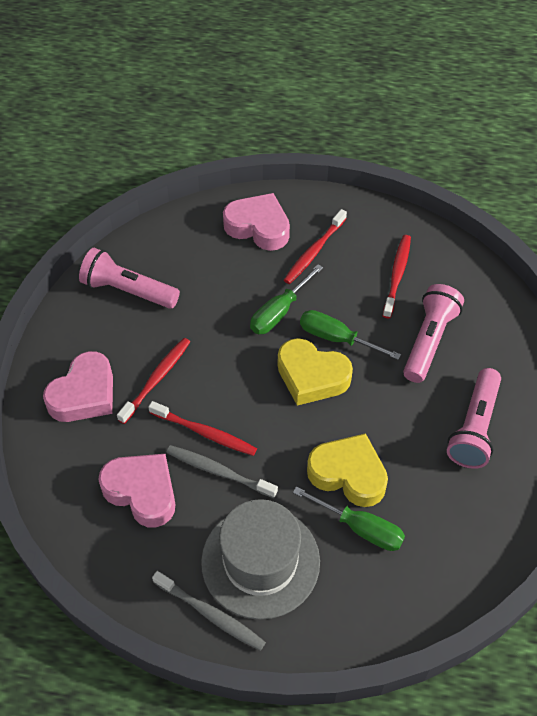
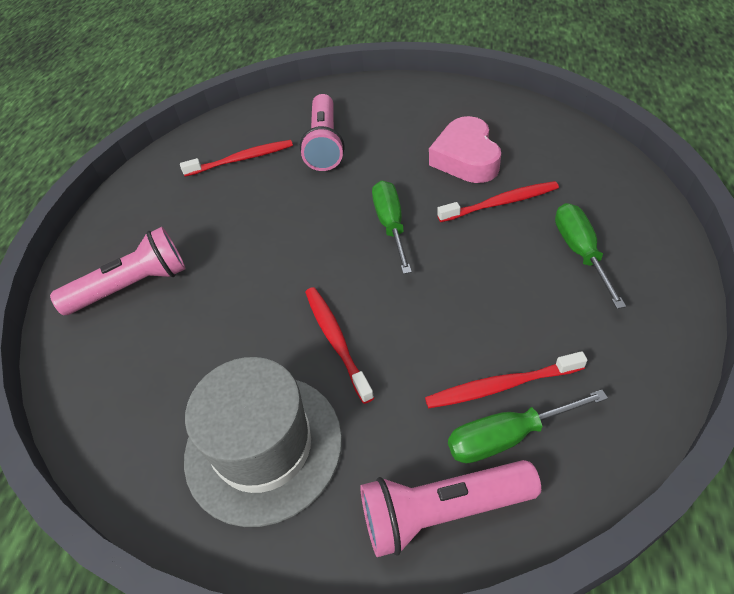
grey toothbrush: 2 -> 0
pink heart: 3 -> 1
yellow heart: 2 -> 0

